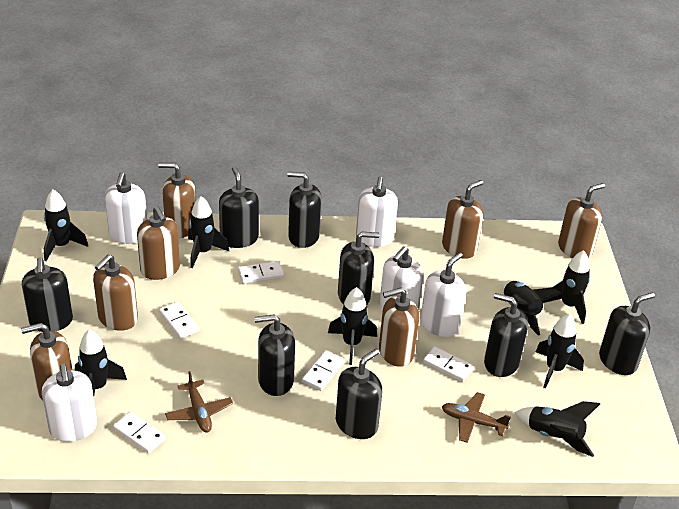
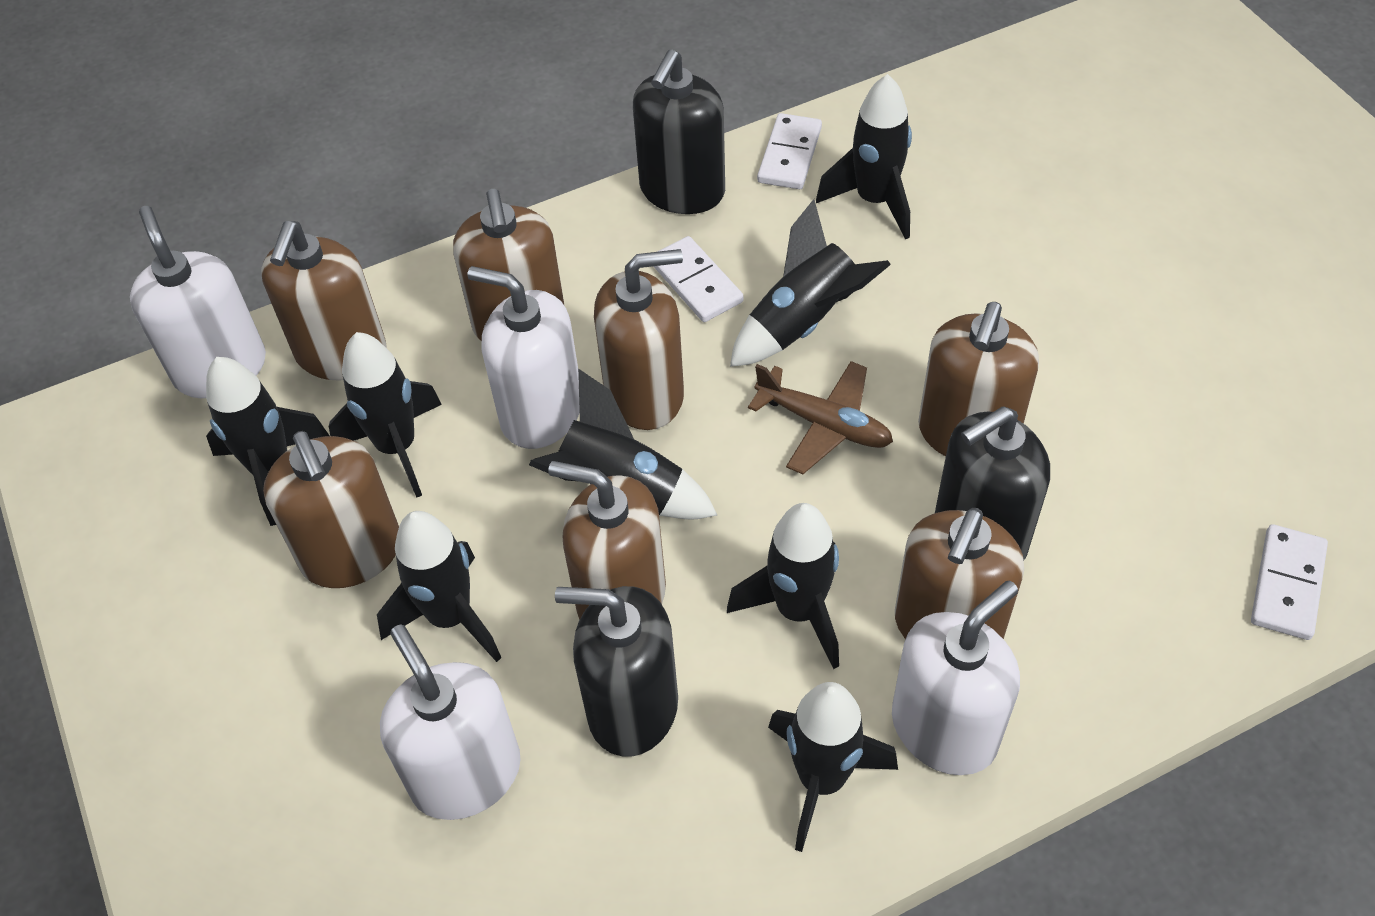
black soap dispenser: 8 -> 3
brown plane: 2 -> 1
white domino: 5 -> 3
white soap dispenser: 5 -> 4

